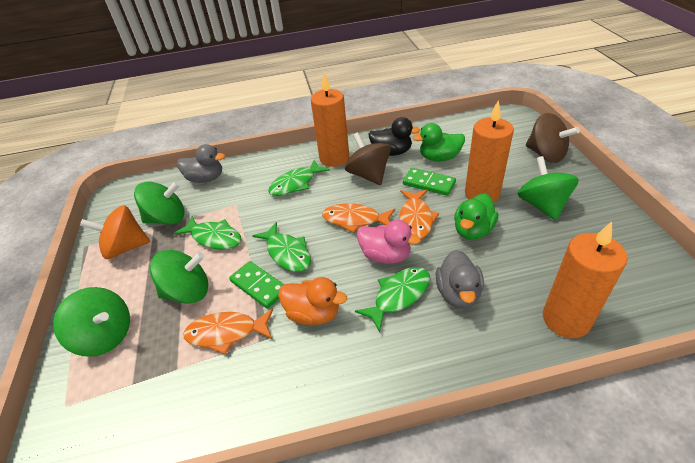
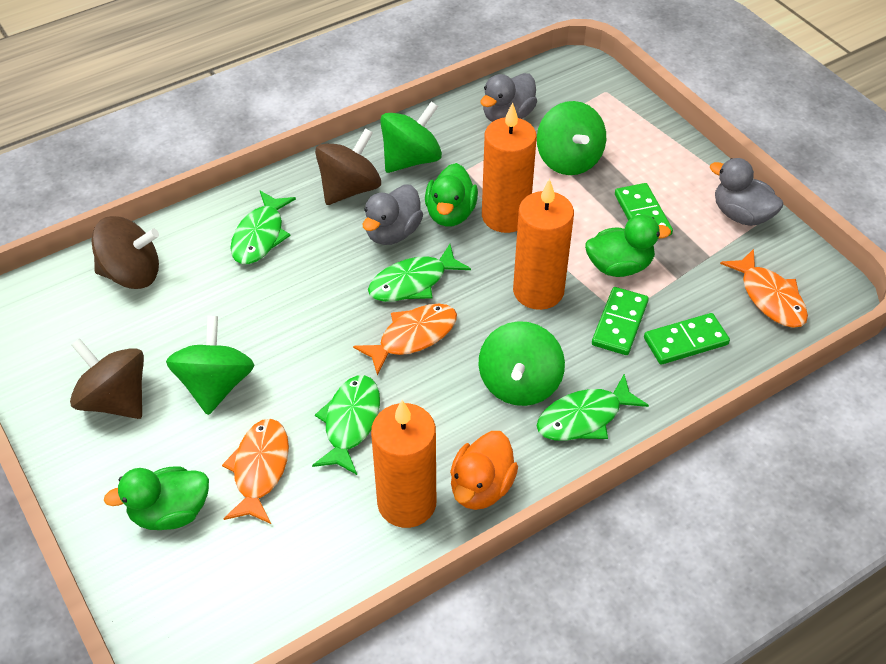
black duck: 1 -> 0
brown spinning top: 2 -> 3
green domino: 2 -> 3
green duck: 2 -> 3
grey duck: 2 -> 3
orange spinning top: 1 -> 0
pink duck: 1 -> 0

